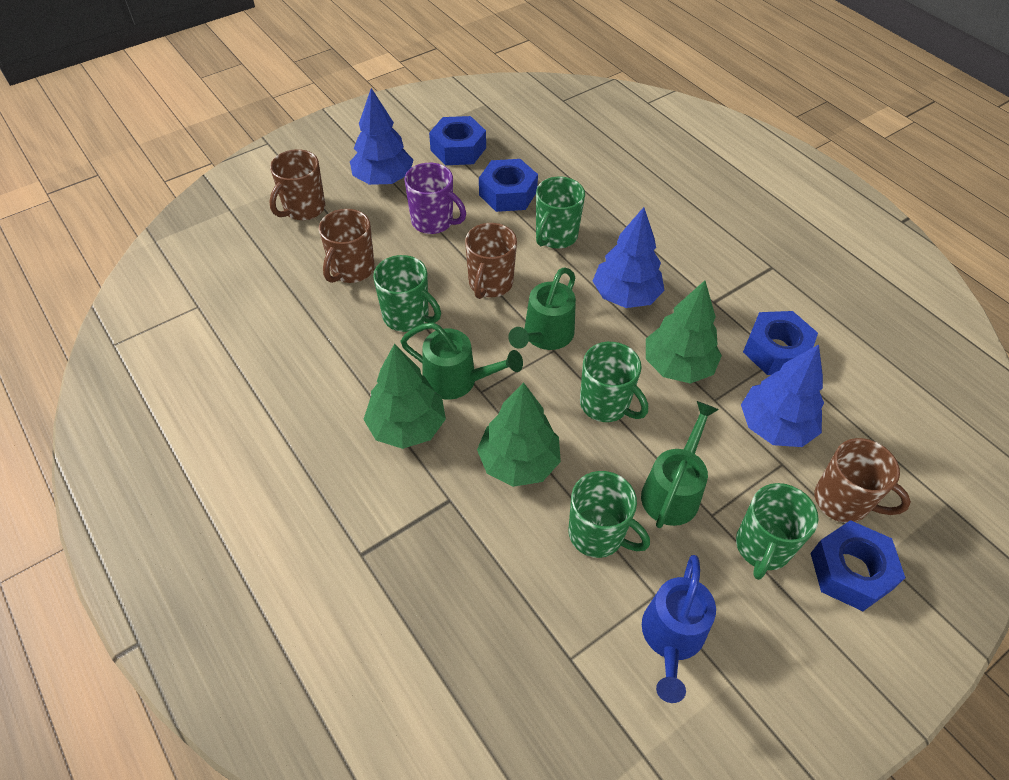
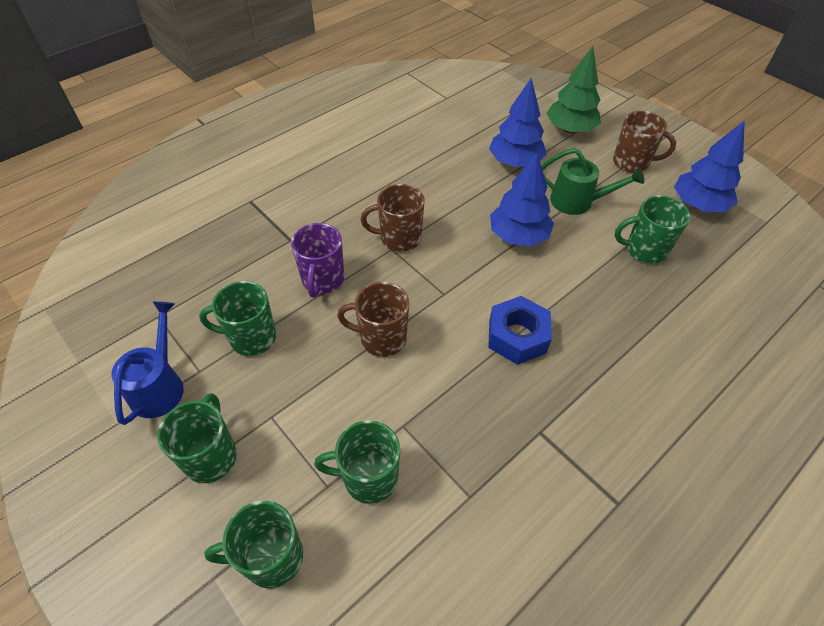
blue nut: 4 -> 1
brown mug: 4 -> 3
green tree: 3 -> 1
green watering can: 3 -> 1

